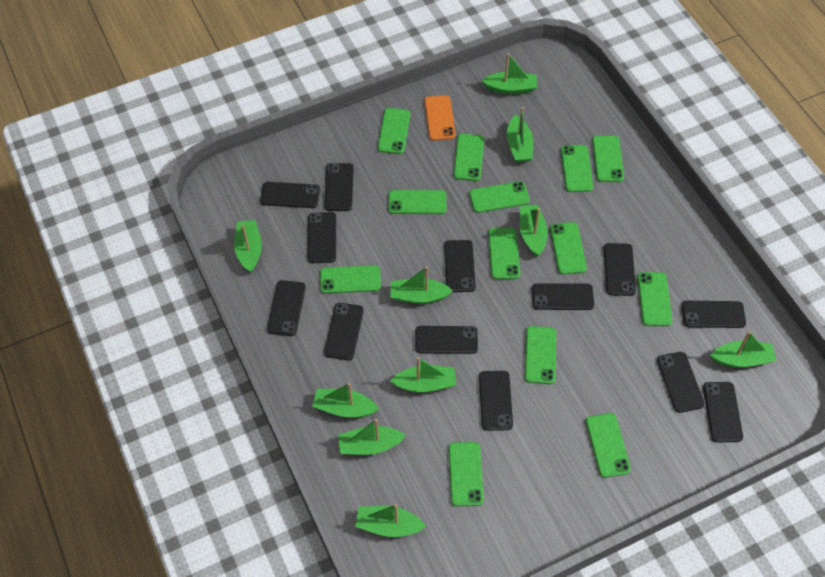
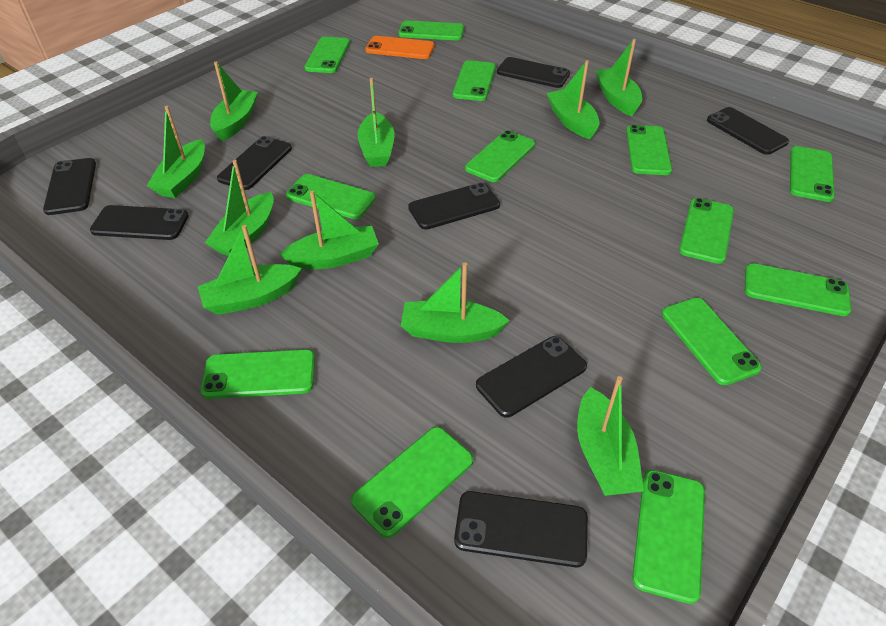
black phone: 13 -> 8

